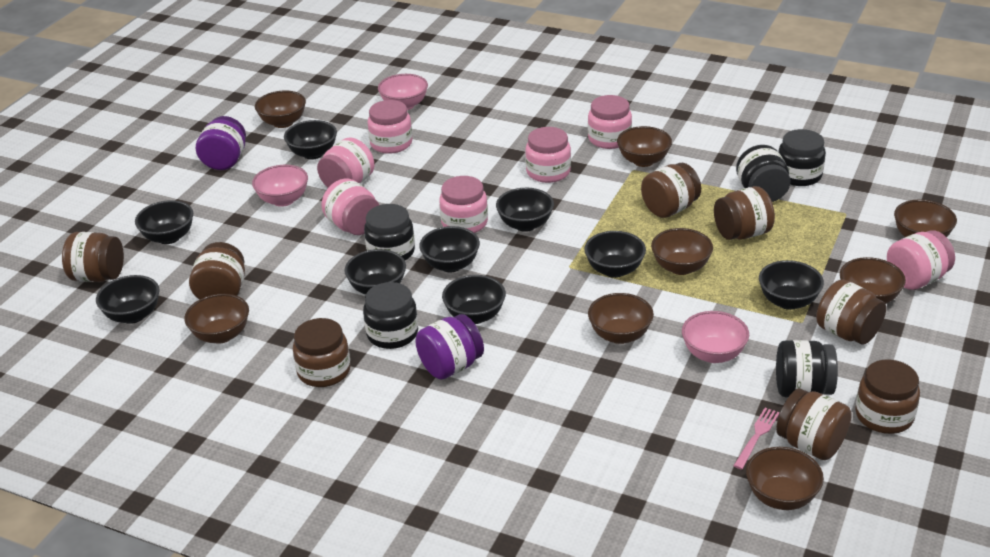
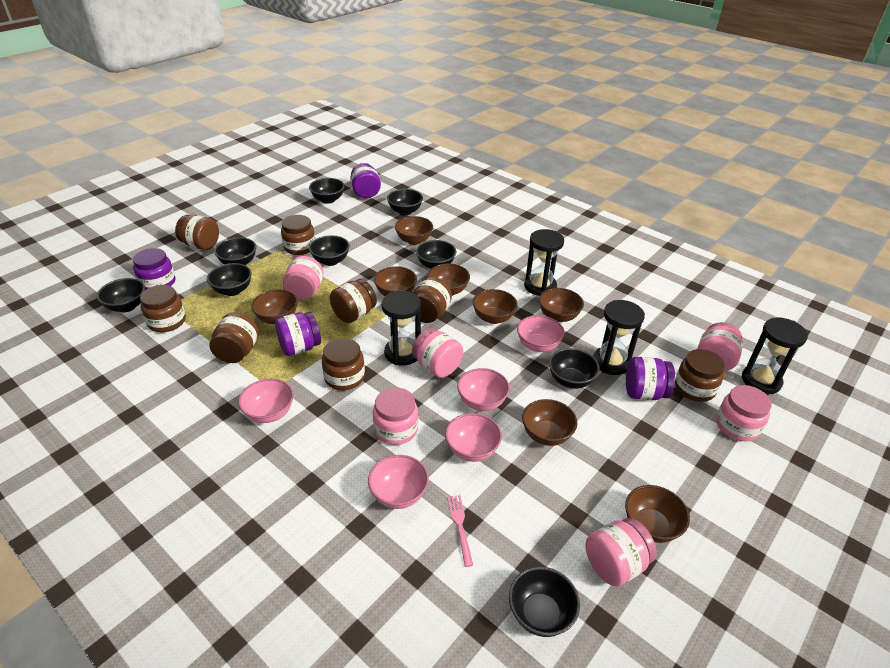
black hourglass: 0 -> 4
black jar: 5 -> 0
pink bowl: 3 -> 5
pink jar: 7 -> 6
purple jar: 2 -> 4

